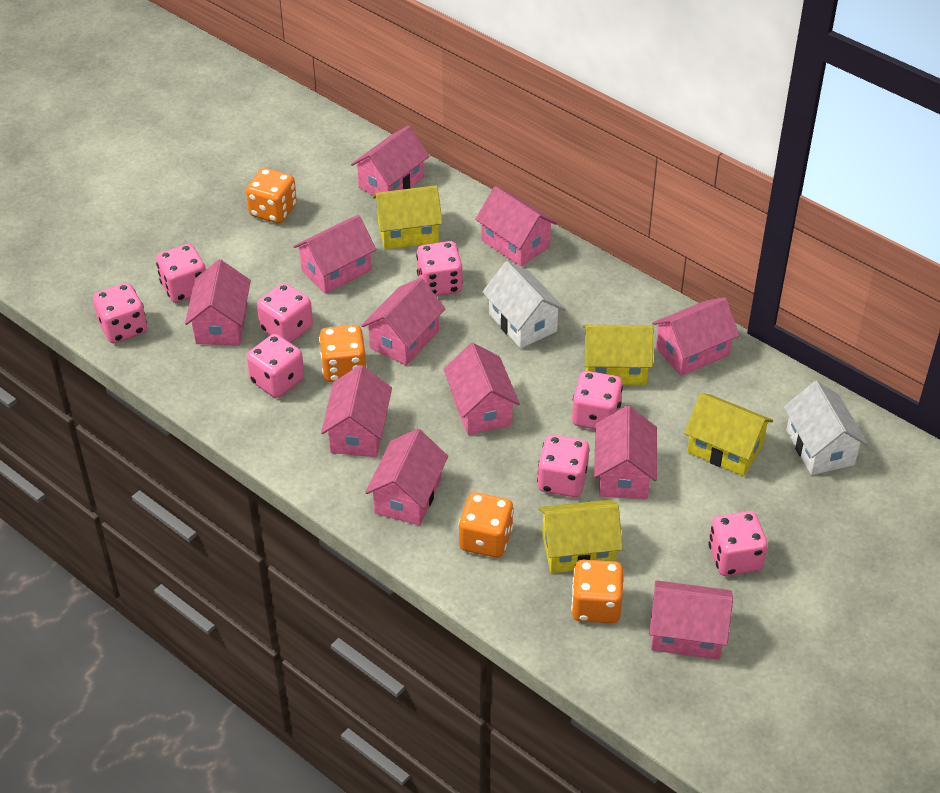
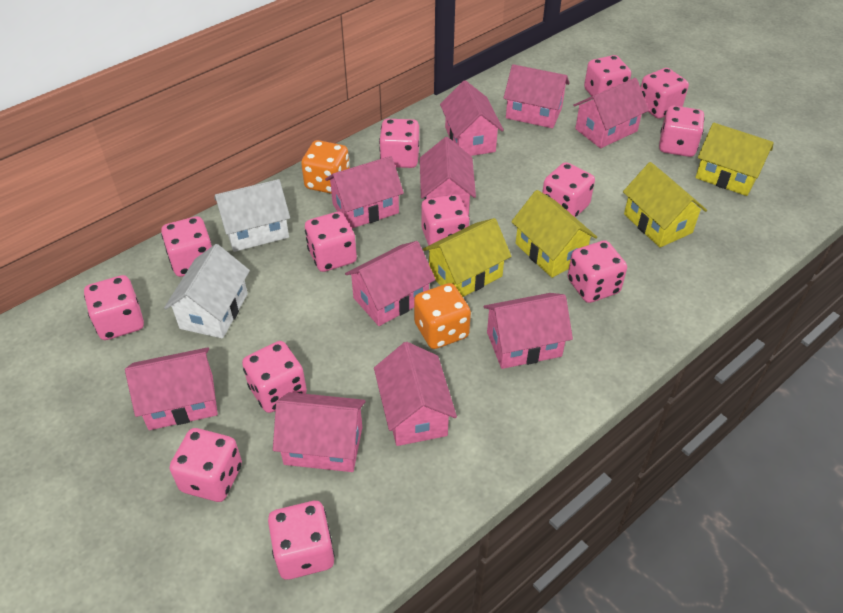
orange dice: 4 -> 2
pink dice: 8 -> 13
pink house: 11 -> 10

